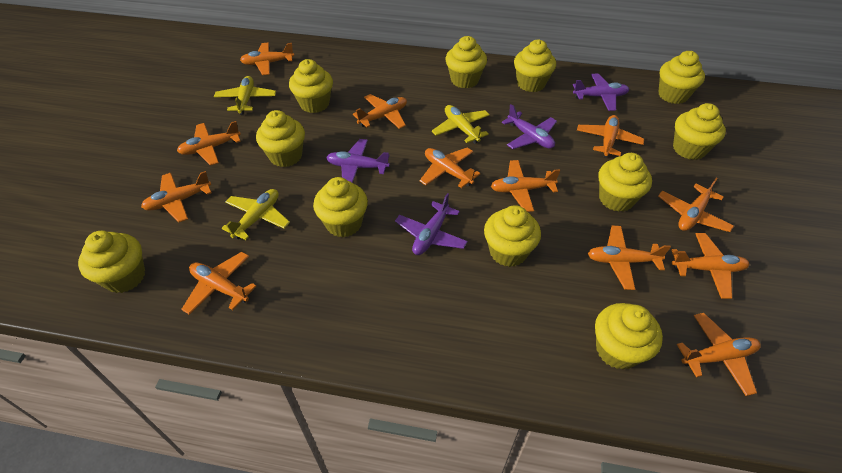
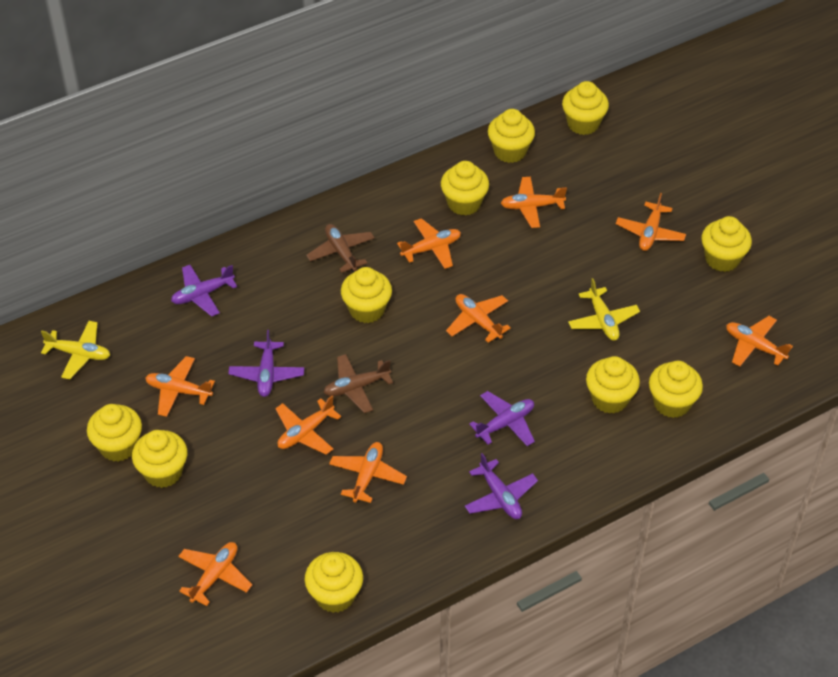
brown plane: 0 -> 2
orange plane: 12 -> 9
yellow cupcake: 11 -> 10
yellow plane: 3 -> 2

